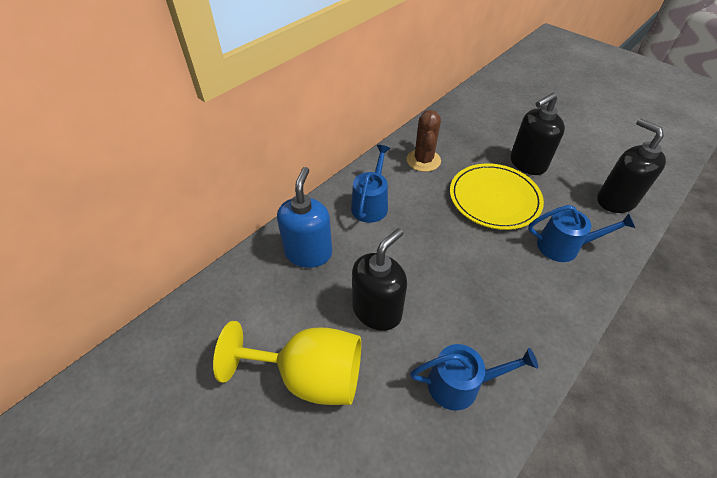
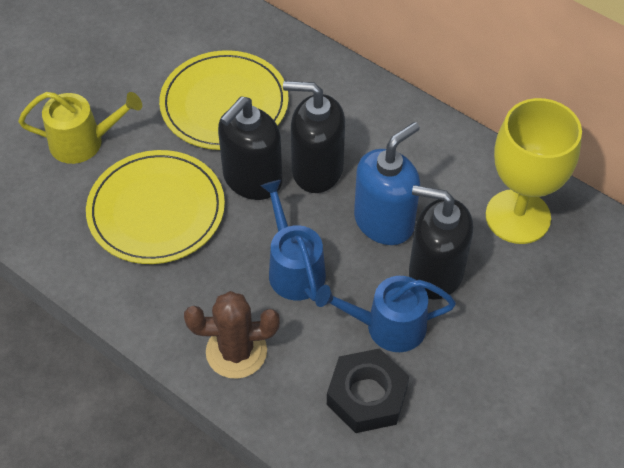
black nut: 0 -> 1
blue watering can: 3 -> 2
yellow plate: 1 -> 2
yellow watering can: 0 -> 1

